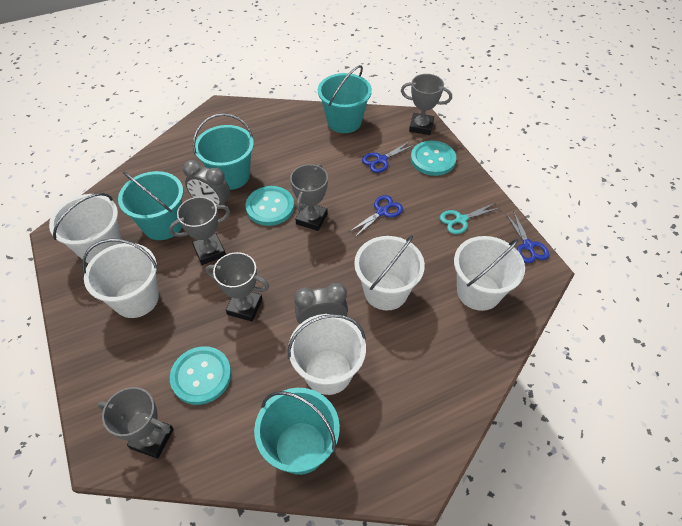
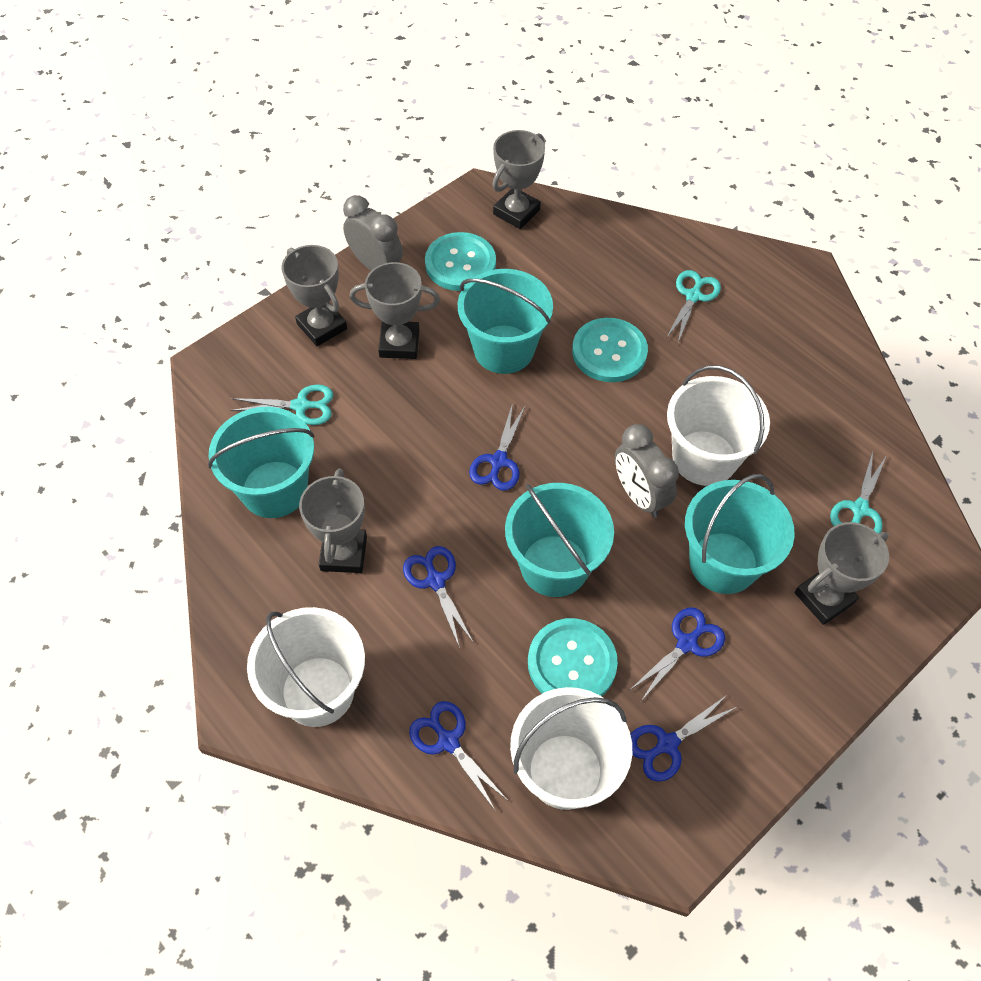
blue scissors: 3 -> 5
turquoise scissors: 1 -> 3
white bucket: 5 -> 3

